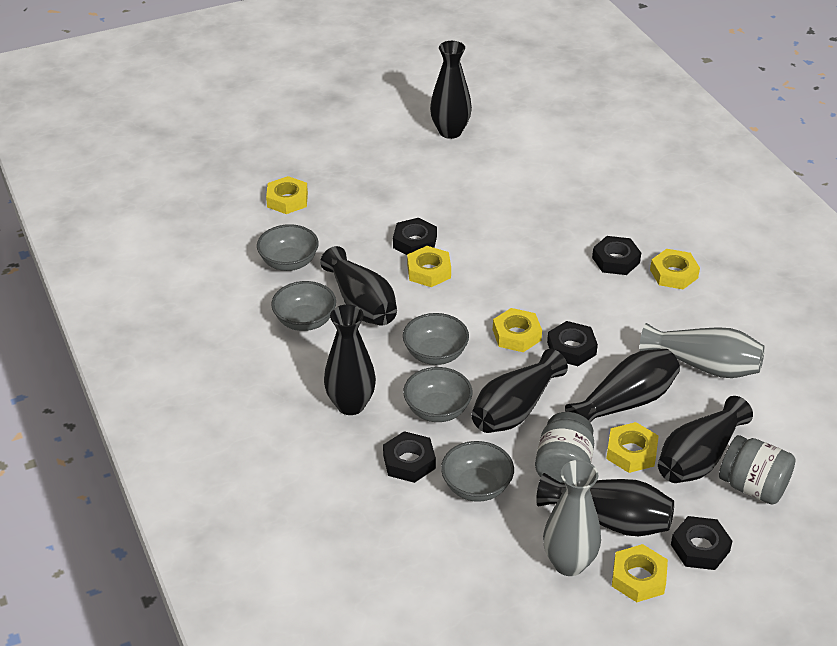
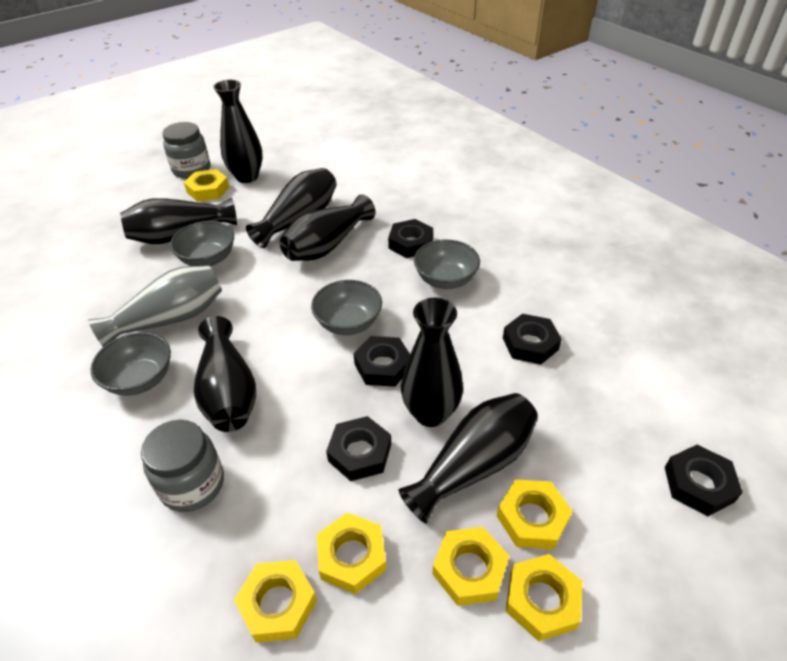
grey bowl: 5 -> 4
grey vase: 2 -> 1

